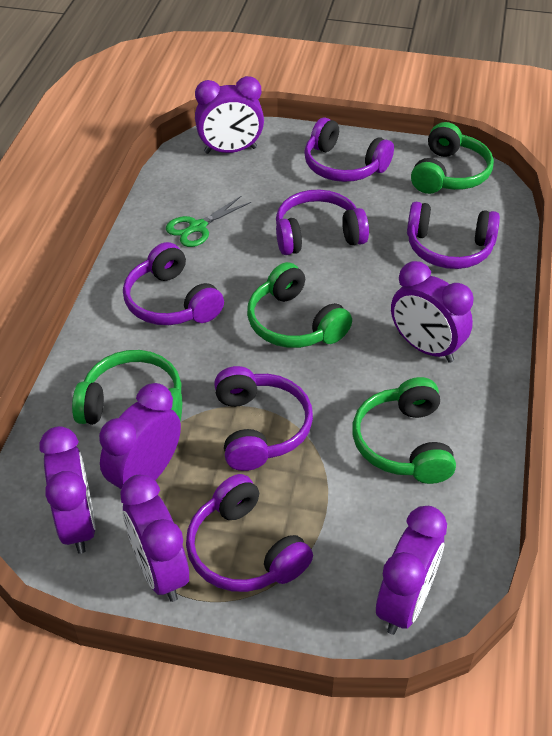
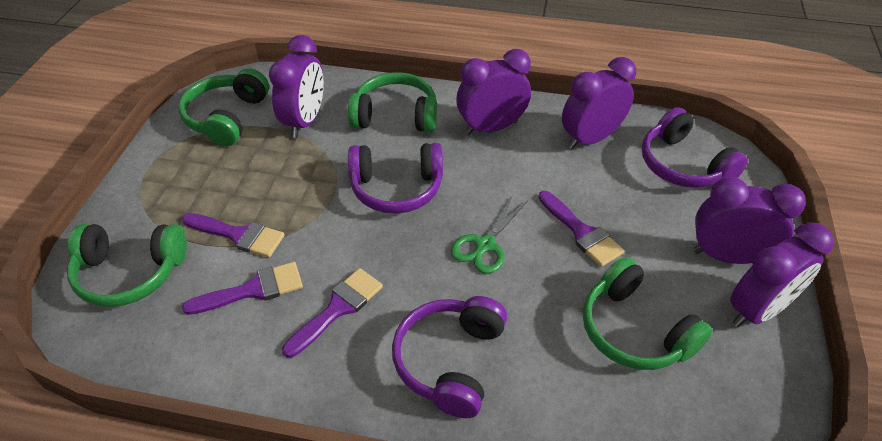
purple brush: 0 -> 4
purple clock: 6 -> 5
purple headphones: 6 -> 3

